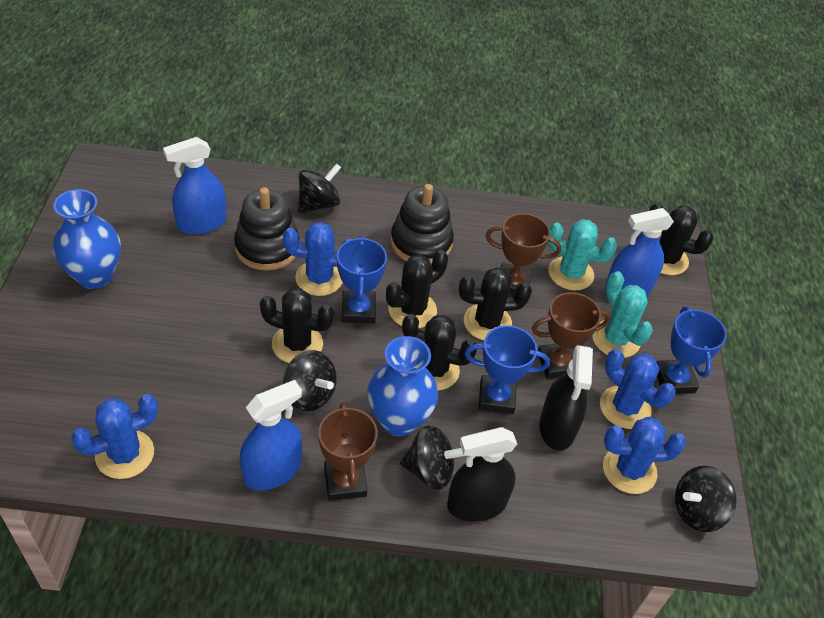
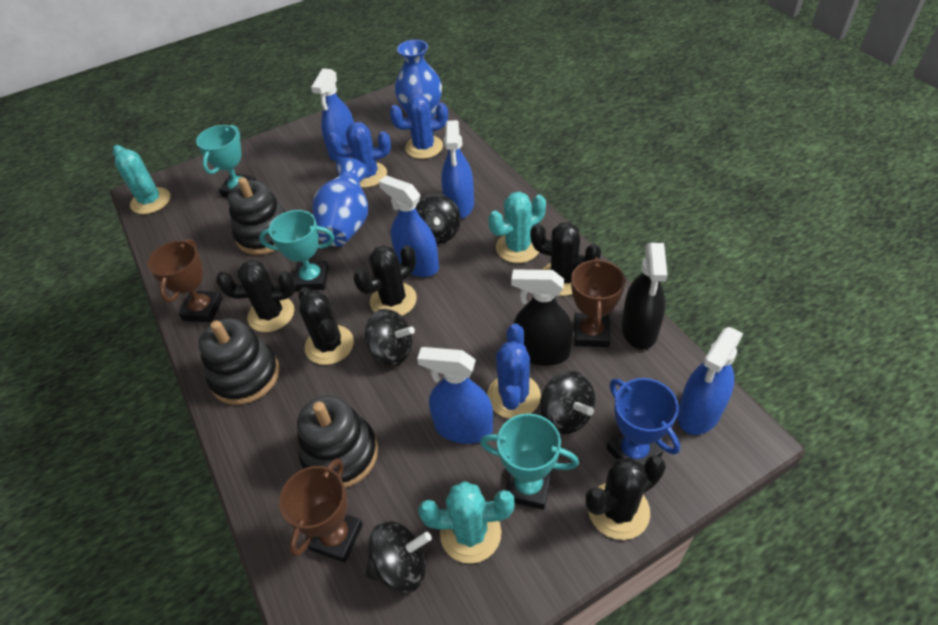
black stacking toy: 2 -> 3
blue cactus: 4 -> 3
blue spray bottle: 3 -> 5
blue trophy: 3 -> 1
turquoise cactus: 2 -> 3
turquoise trophy: 0 -> 3

